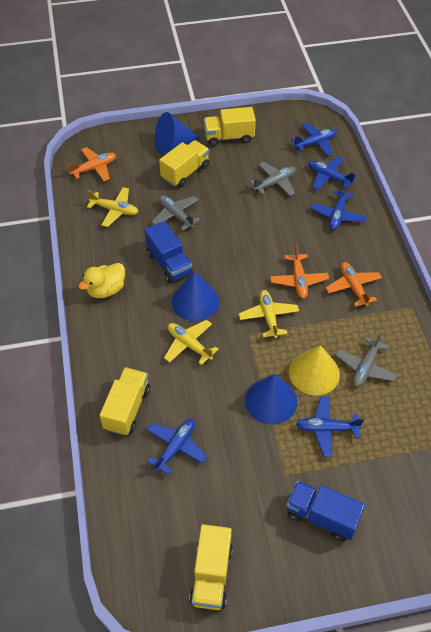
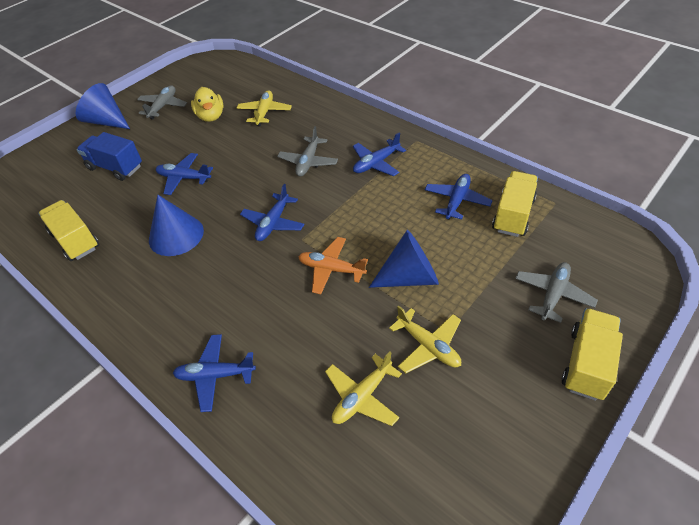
blue truck: 2 -> 1
orange plane: 3 -> 1
yellow cone: 1 -> 0
yellow truck: 4 -> 3

